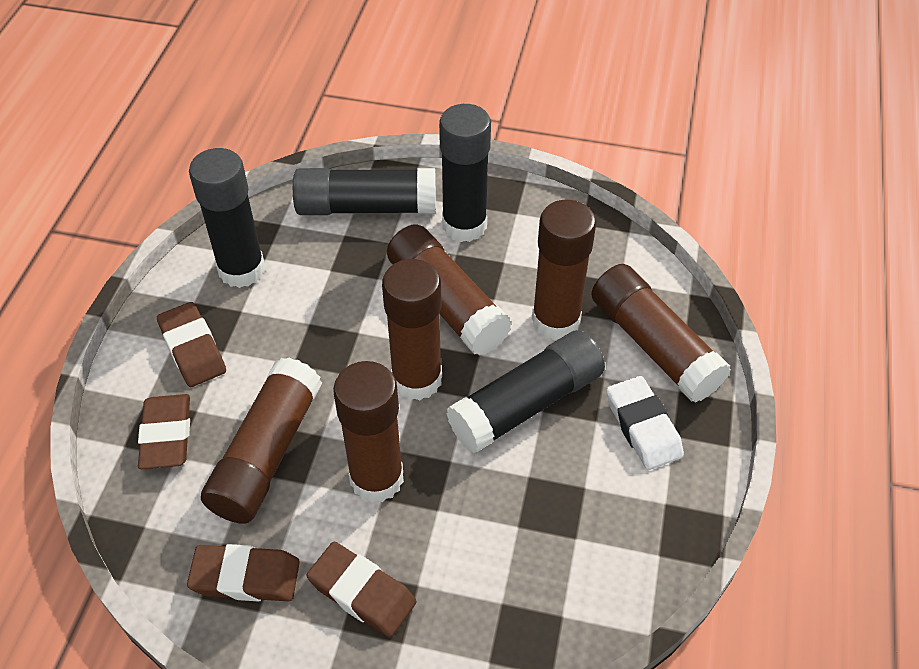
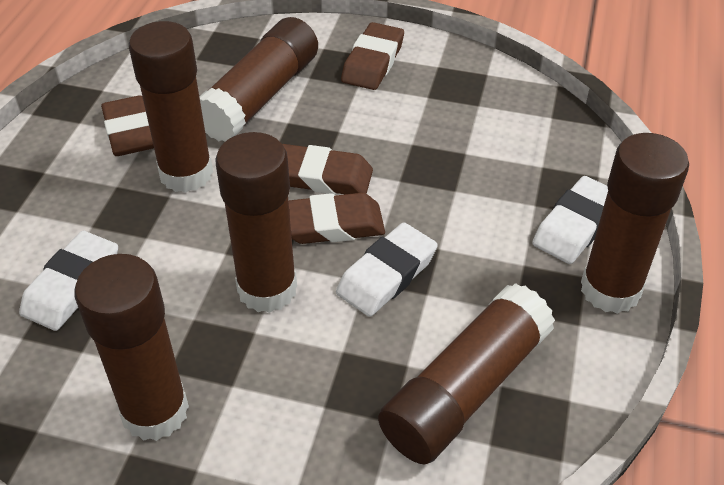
black glue stick: 4 -> 0
white eraser: 1 -> 3

